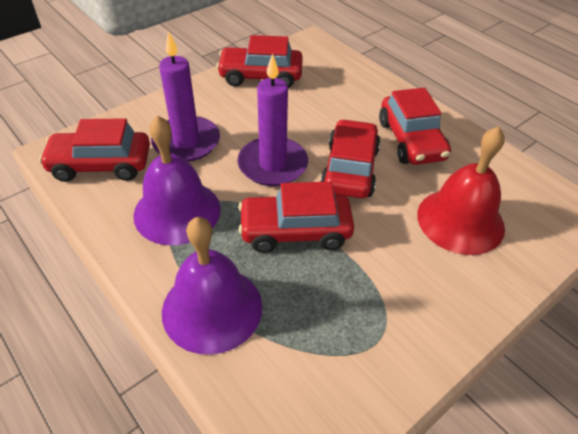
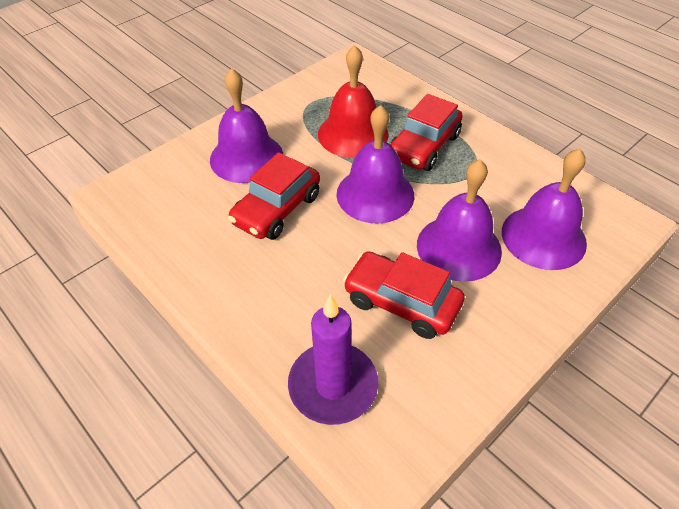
purple bell: 2 -> 4
purple candle: 2 -> 1
red car: 5 -> 3

